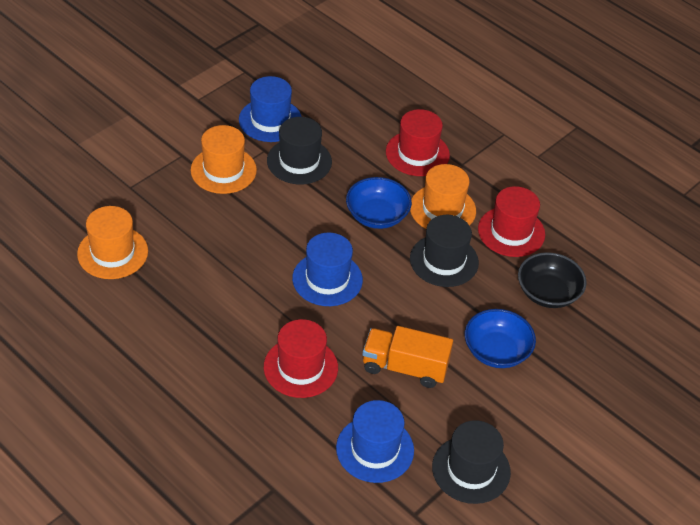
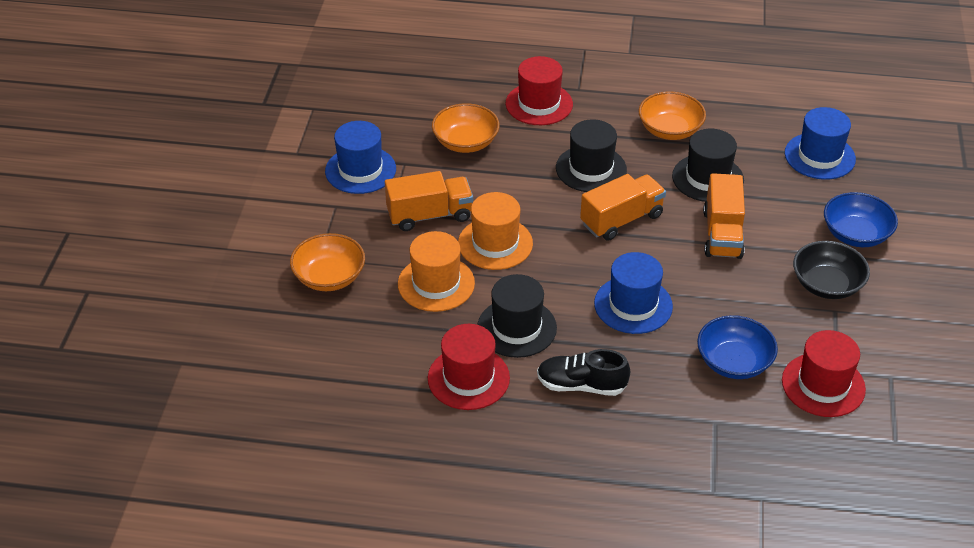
black shoe: 0 -> 1
orange bowl: 0 -> 3
orange hat: 3 -> 2
orange truck: 1 -> 3

